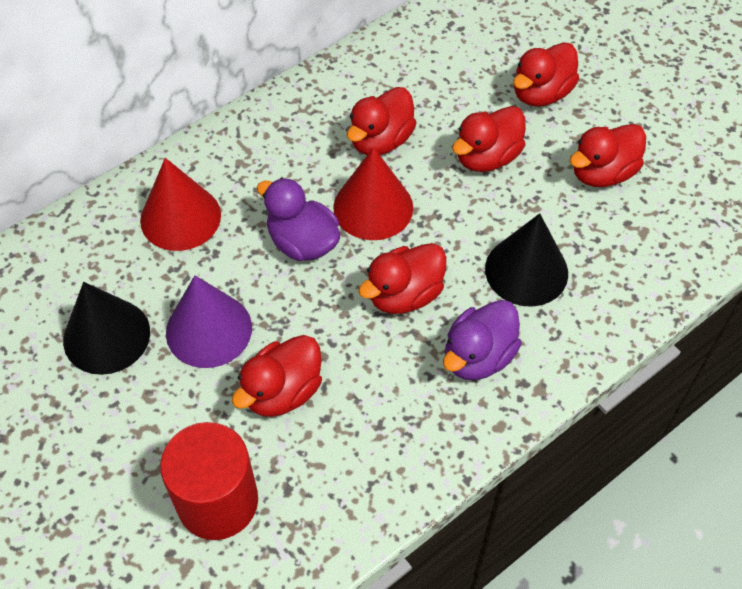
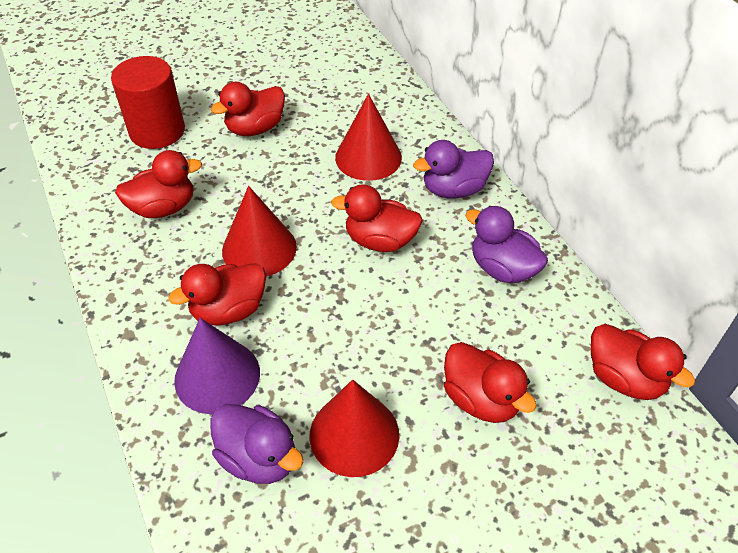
black cone: 2 -> 0
purple duck: 2 -> 3
red cone: 2 -> 3

